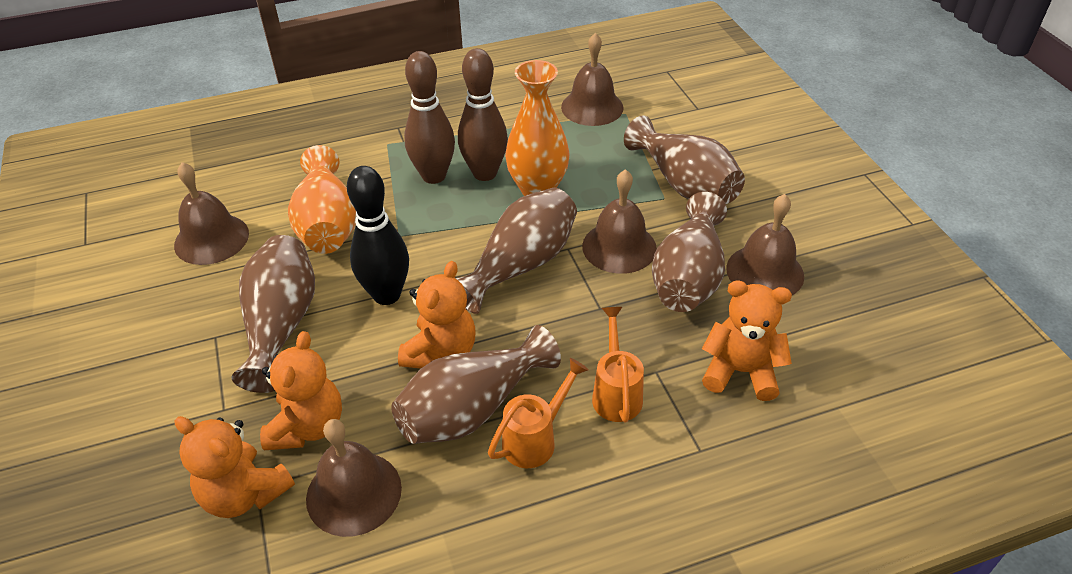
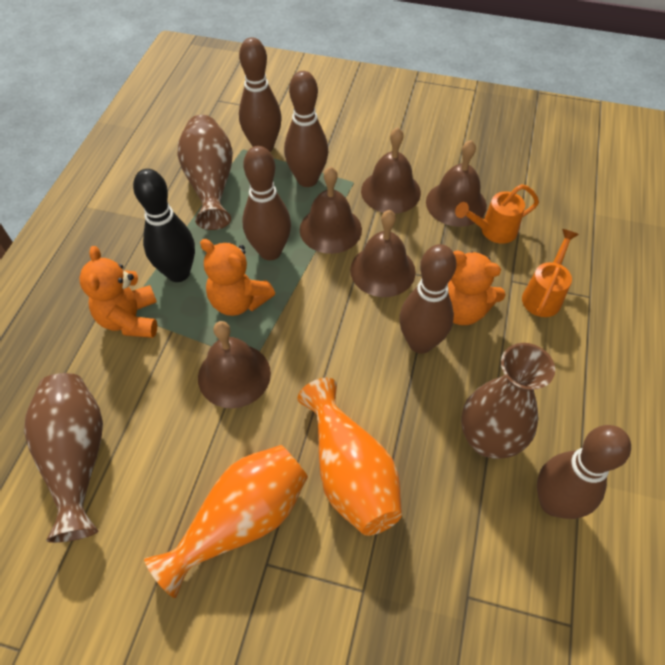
brown bowling pin: 2 -> 5
brown vase: 5 -> 3
orange teddy bear: 4 -> 3

